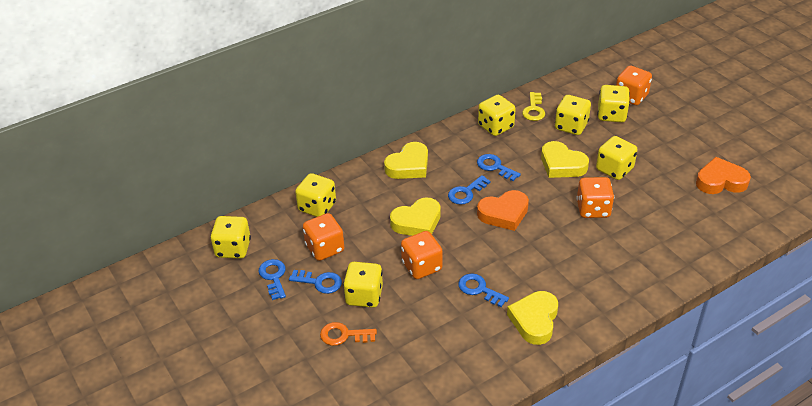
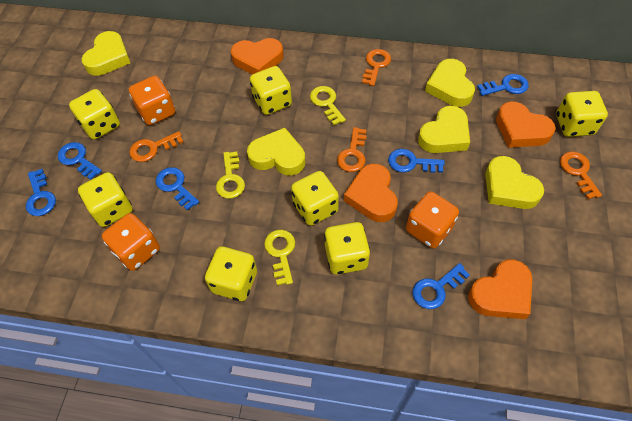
blue key: 5 -> 6
orange dice: 4 -> 3
orange heart: 2 -> 4
orange key: 1 -> 4
yellow heart: 4 -> 5
yellow key: 1 -> 3

